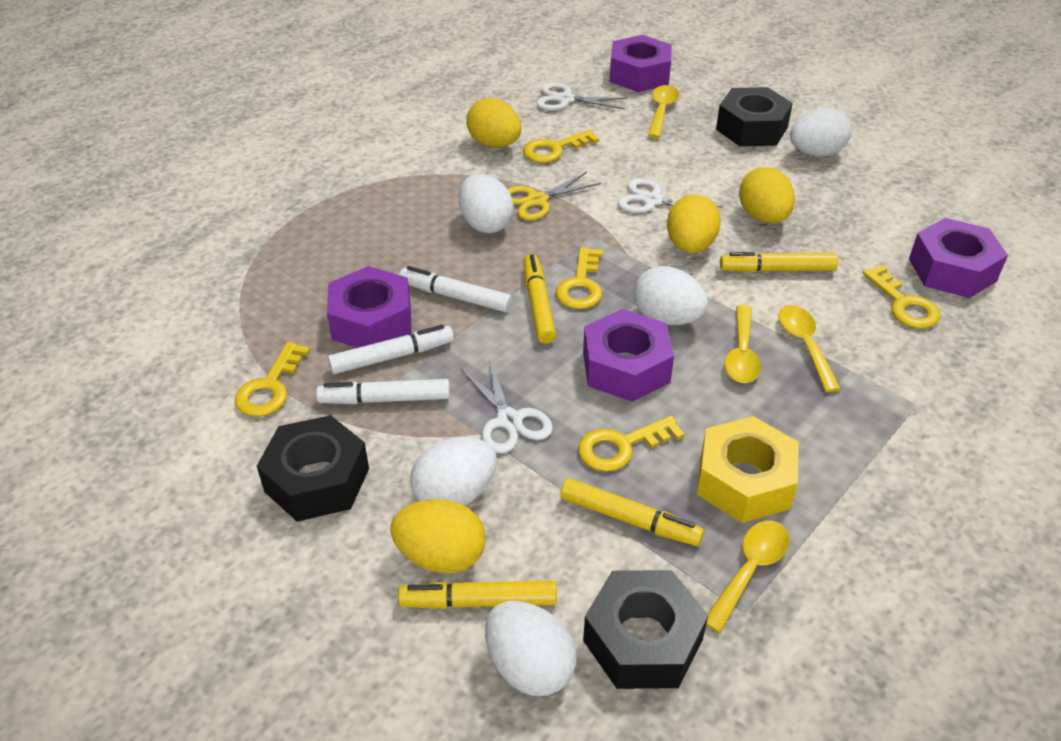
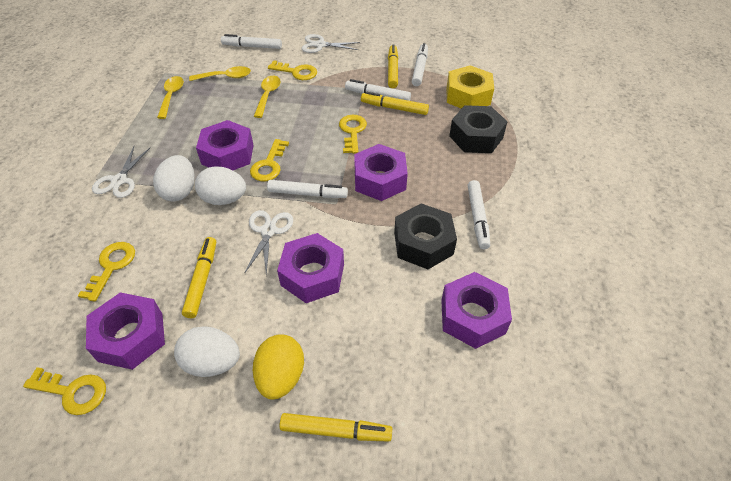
black nut: 3 -> 2
purple nut: 4 -> 5
white egg: 5 -> 3
white marker: 3 -> 5
yellow egg: 4 -> 1
yellow scissors: 1 -> 0
yellow spoon: 4 -> 3

